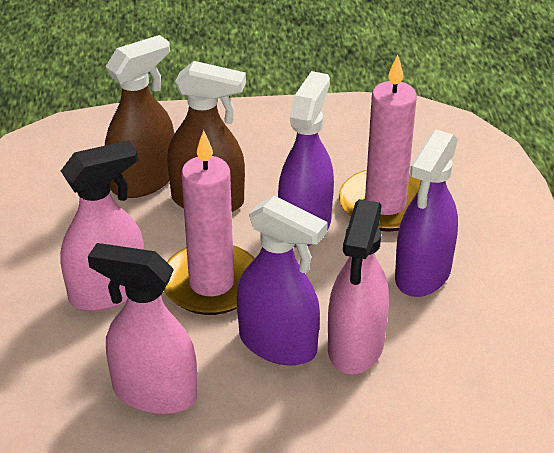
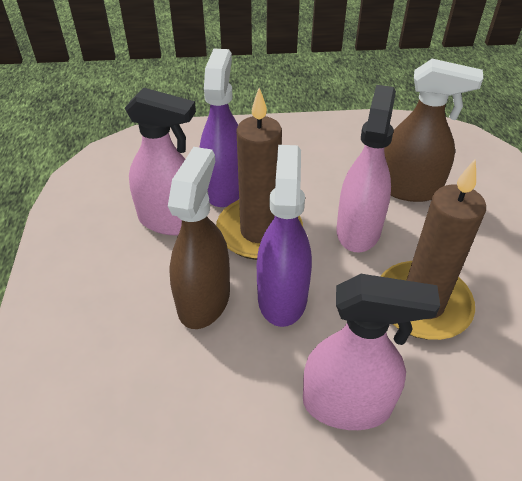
brown candle: 0 -> 2
pink candle: 2 -> 0
purple spray bottle: 3 -> 2

